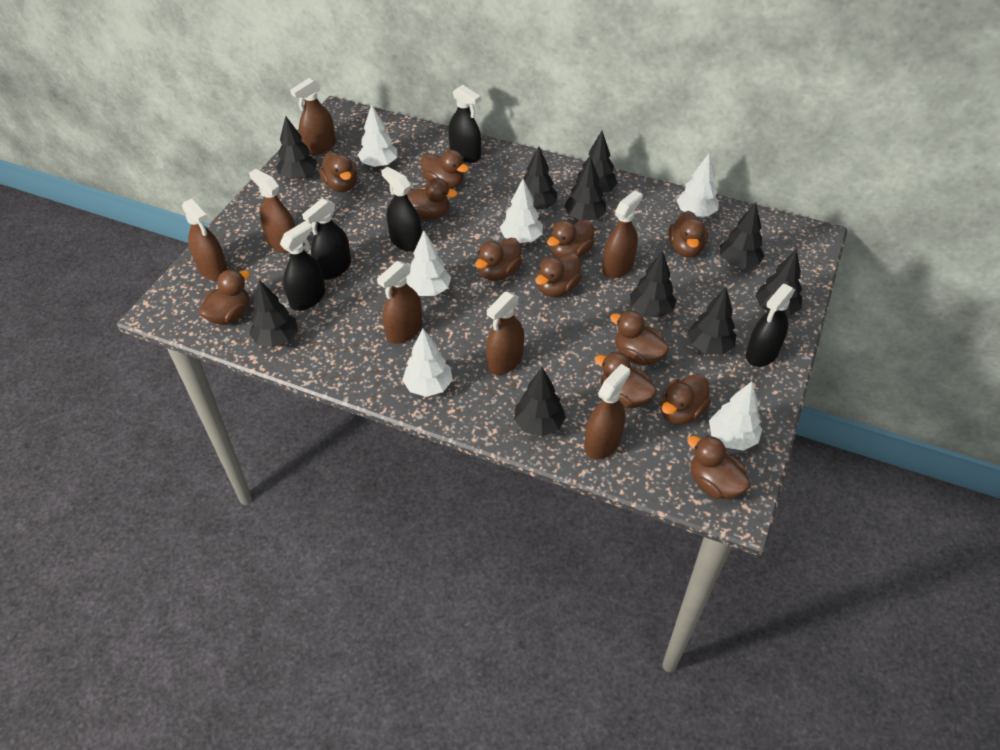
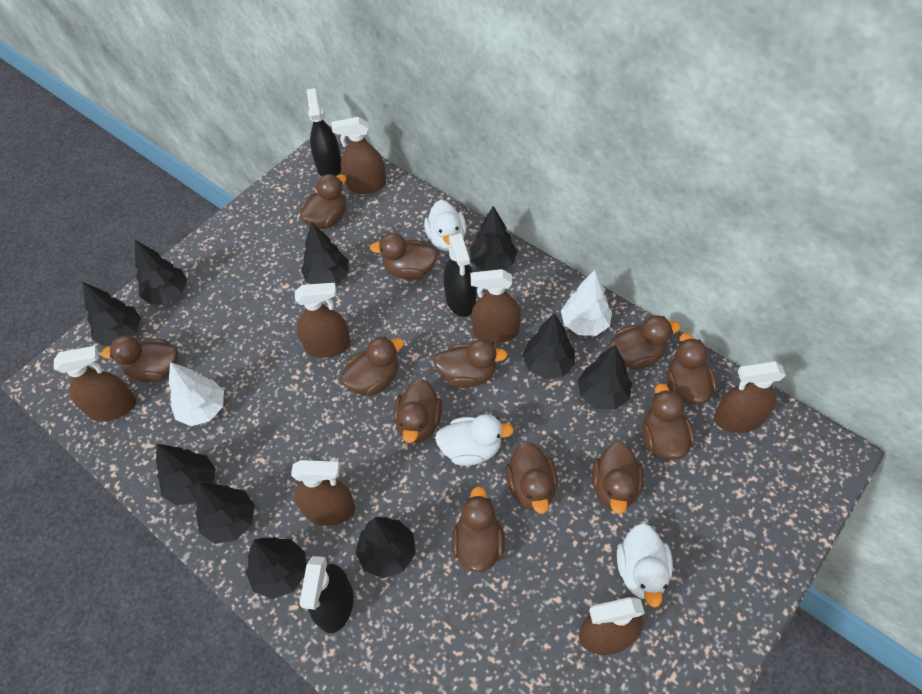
black spray bottle: 5 -> 3
white duck: 0 -> 3
white tree: 6 -> 2

